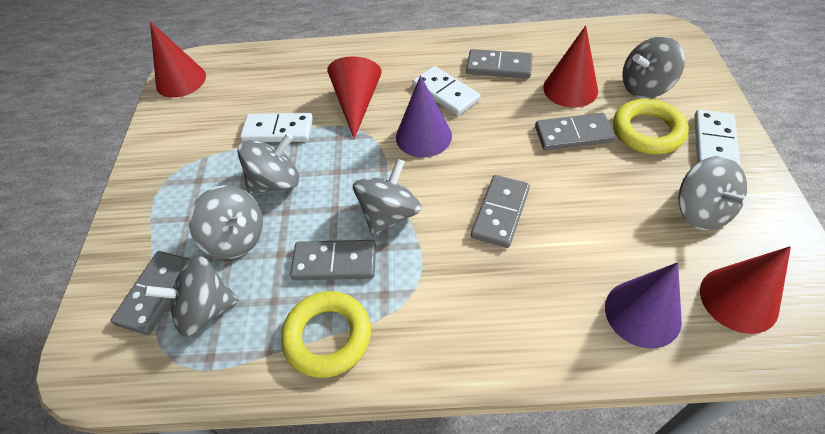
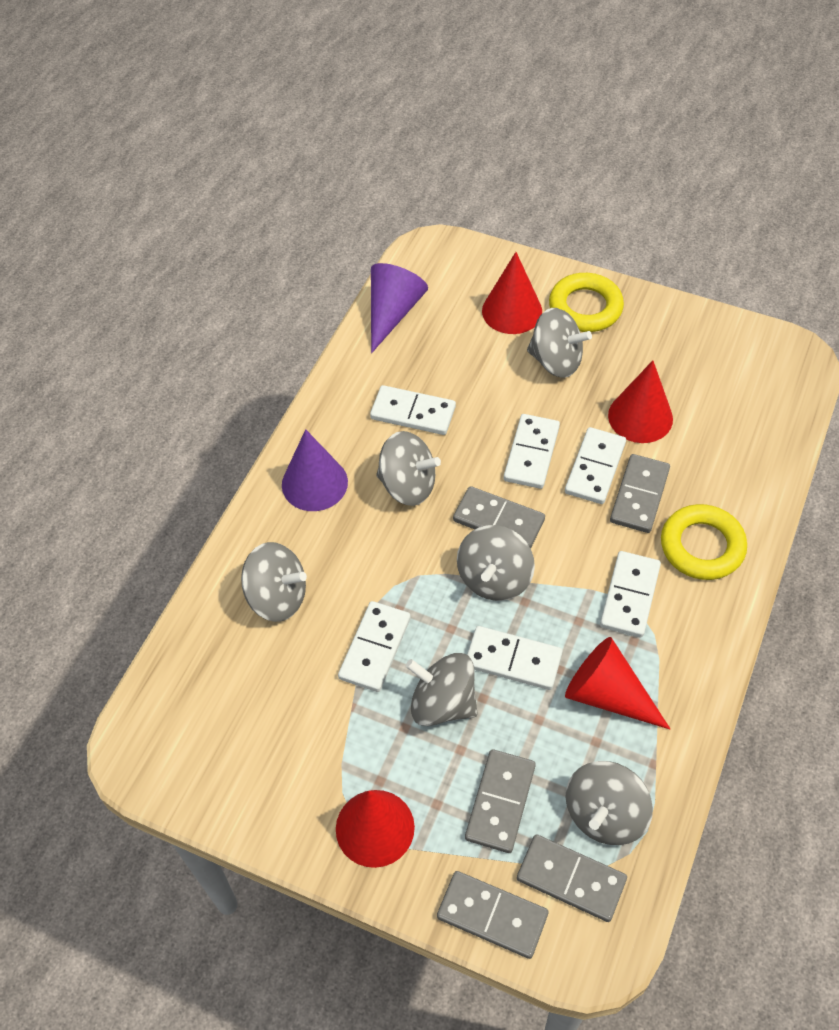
white domino: 3 -> 6

